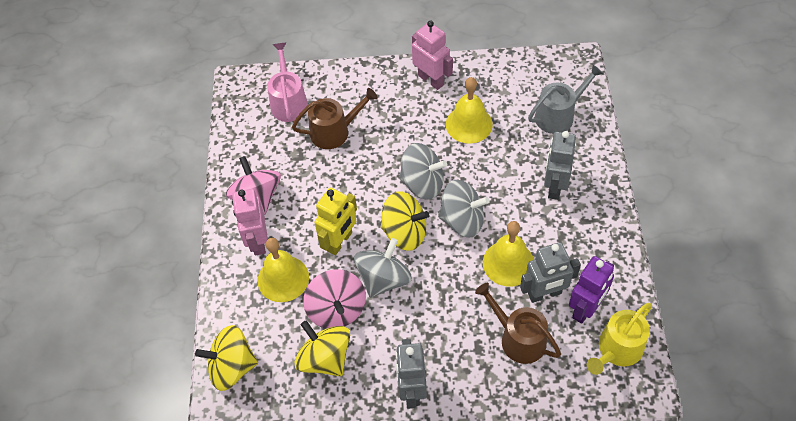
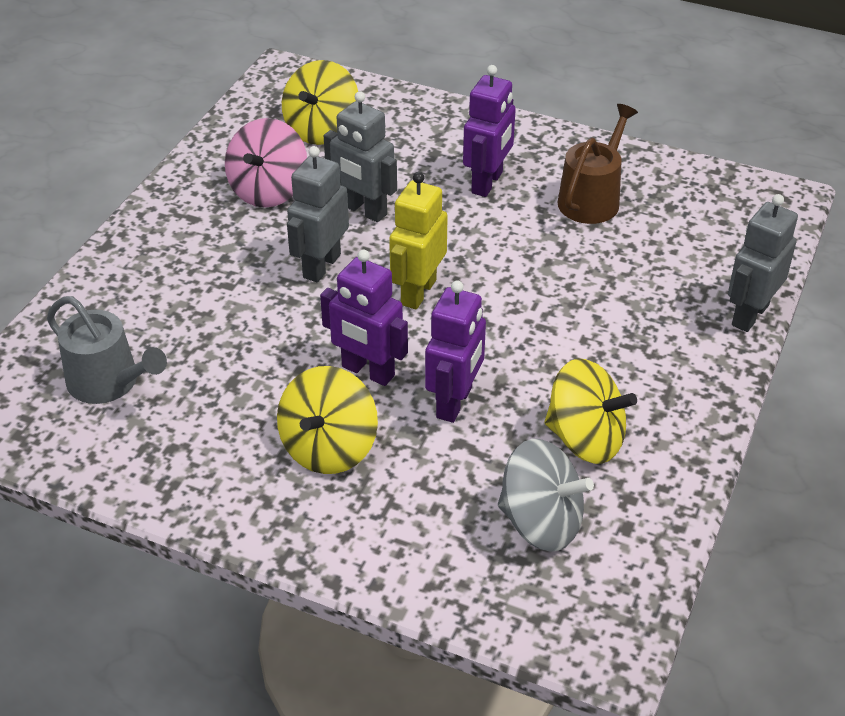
brown watering can: 2 -> 1
grey spinning top: 3 -> 1
pink robot: 2 -> 0
pink spinning top: 2 -> 1
pink watering can: 1 -> 0
purple robot: 1 -> 3
yellow bell: 3 -> 0
yellow watering can: 1 -> 0

